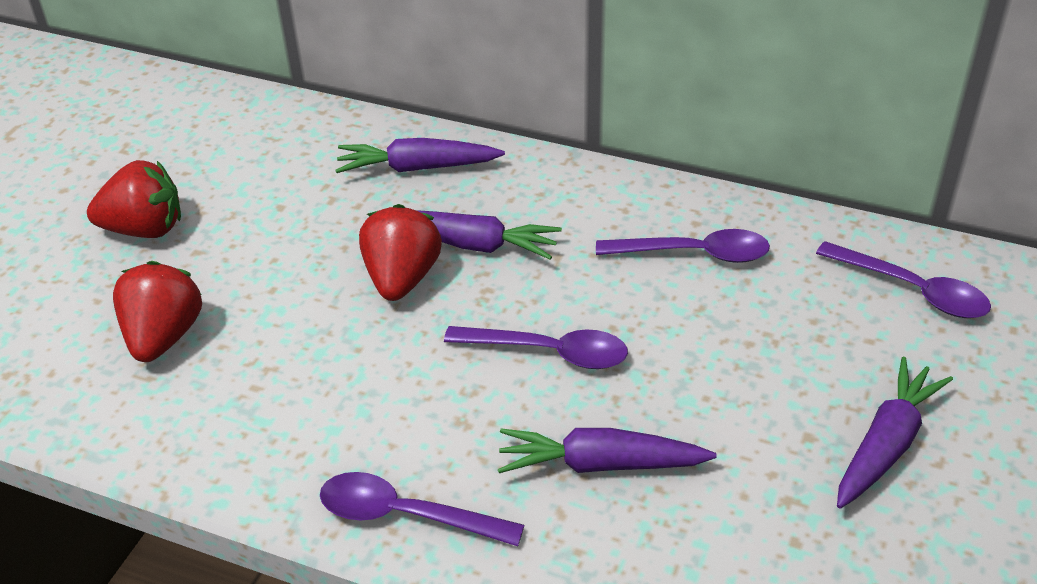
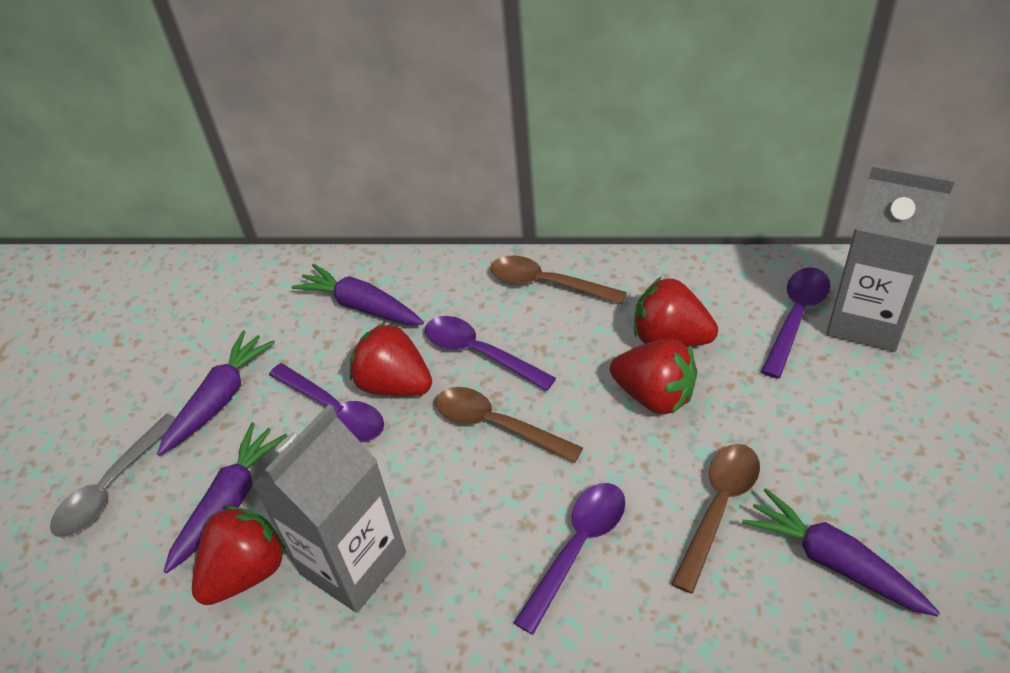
brown spoon: 0 -> 3
grey carton: 0 -> 2
grey spoon: 0 -> 1
red strawberry: 3 -> 4

